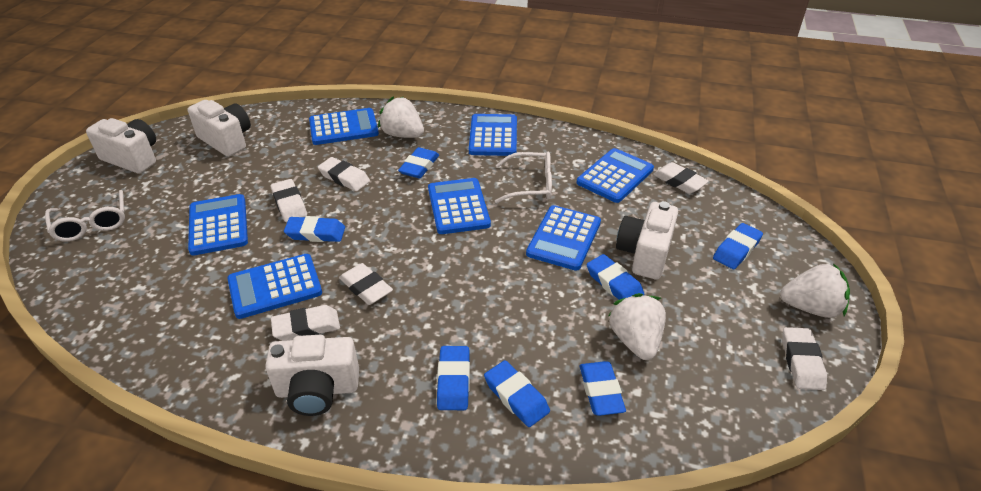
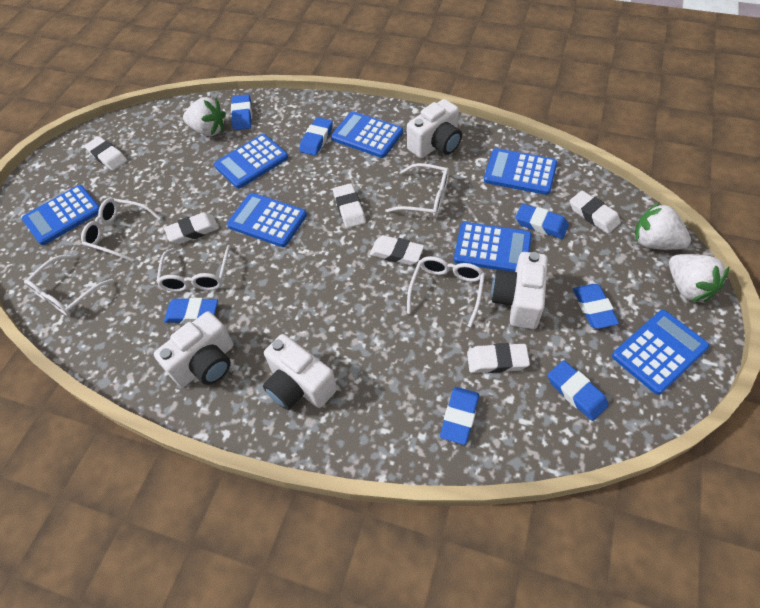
white glasses: 2 -> 5

